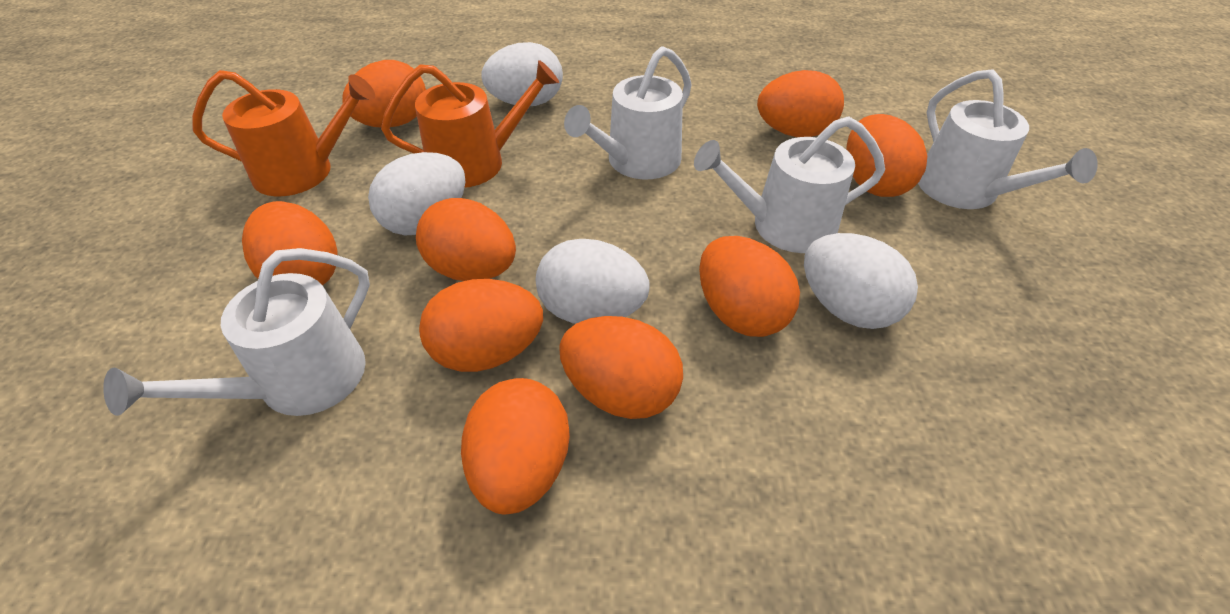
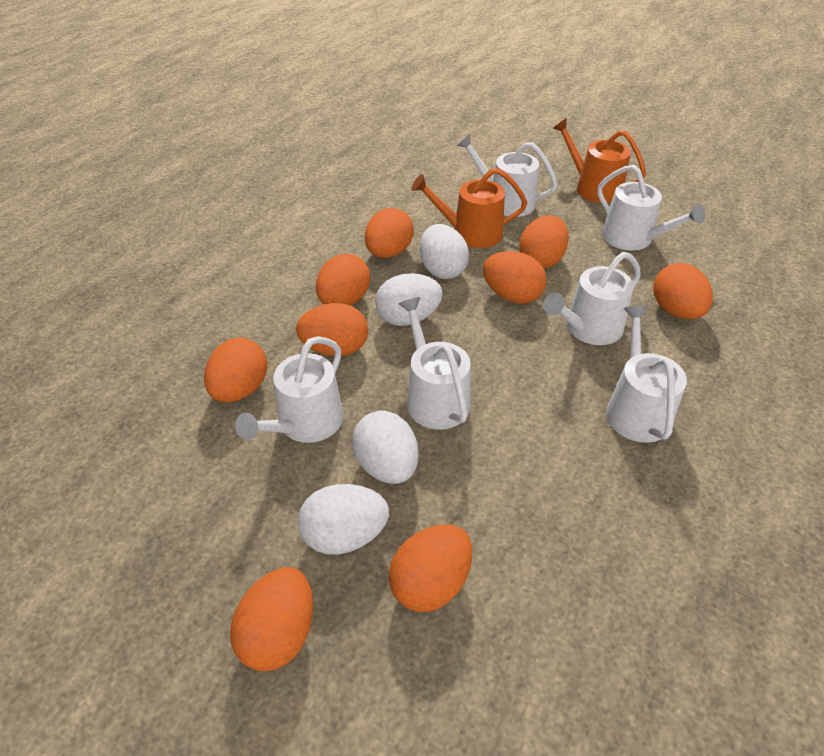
white watering can: 4 -> 6

